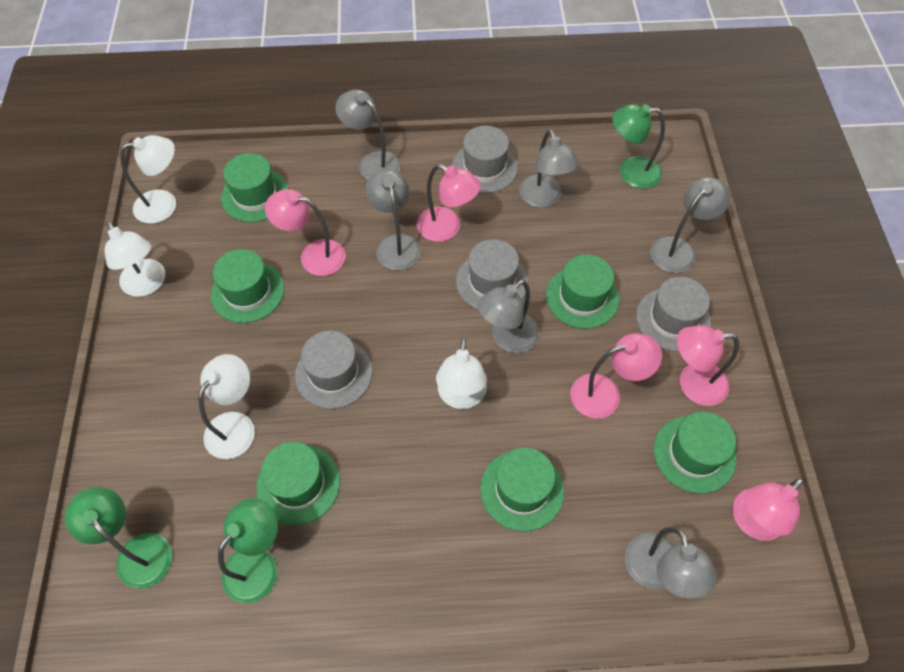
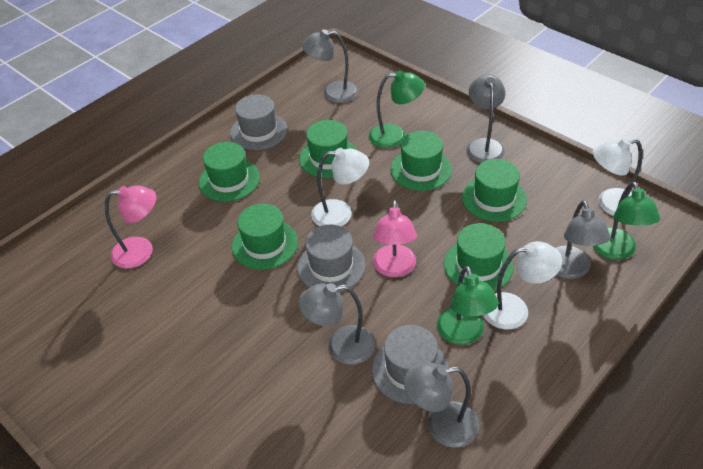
grey hat: 4 -> 3
grey lamp: 6 -> 5
pink lamp: 5 -> 2
white lamp: 4 -> 3

